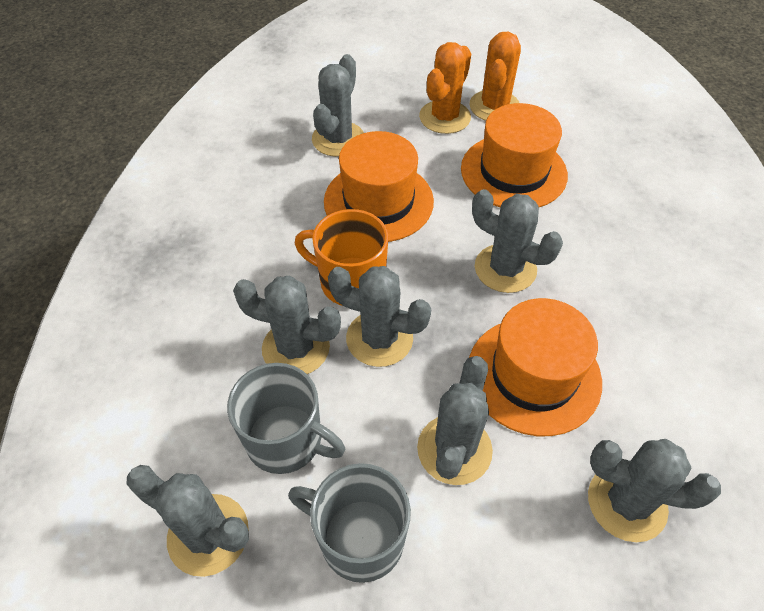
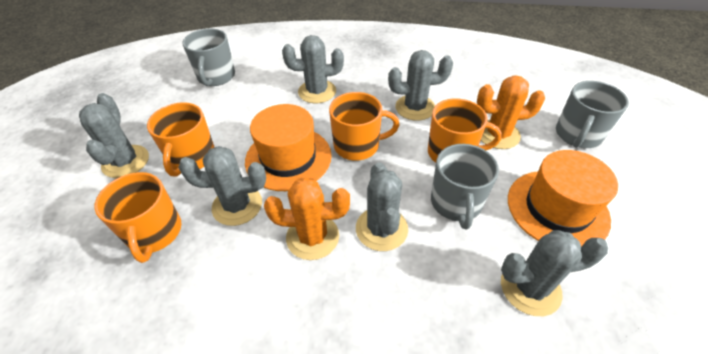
grey cactus: 7 -> 6
grey mug: 2 -> 3
orange hat: 3 -> 2
orange mug: 1 -> 4

